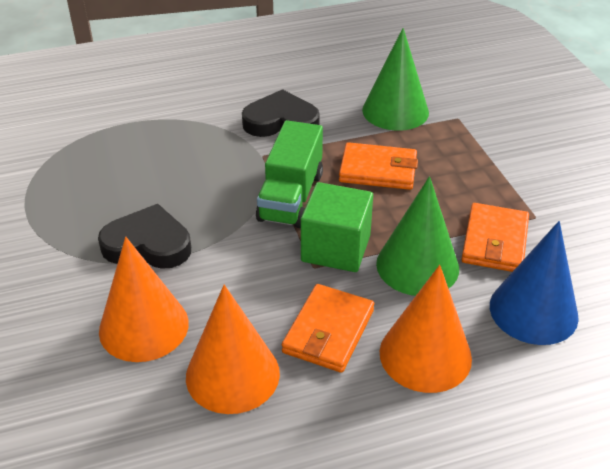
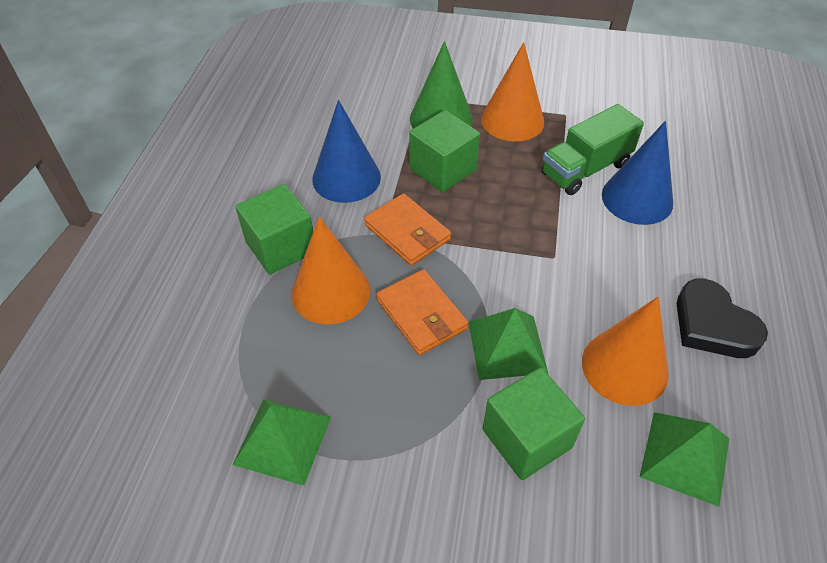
black heart: 2 -> 1
blue cone: 1 -> 2
green cone: 2 -> 1
green cube: 1 -> 3
green pyramid: 0 -> 3
orange wallet: 3 -> 2

